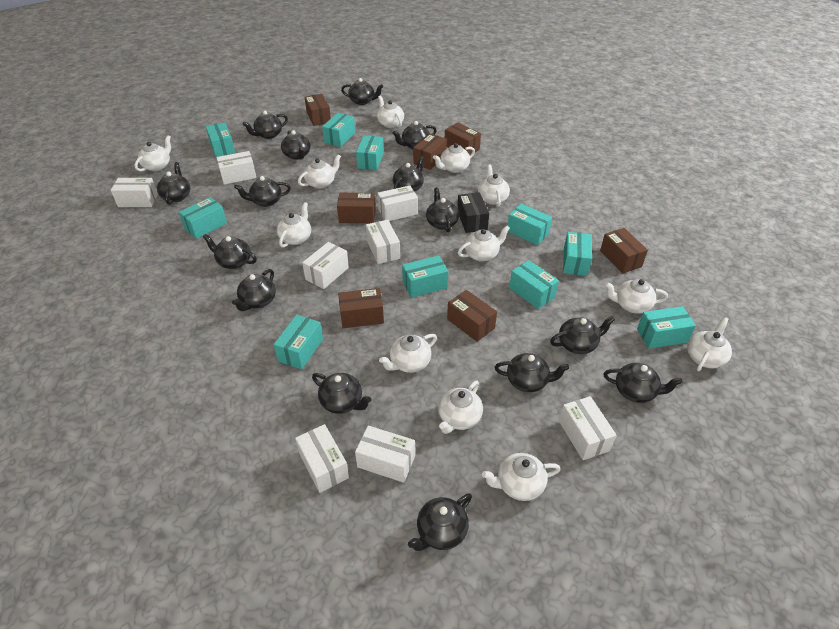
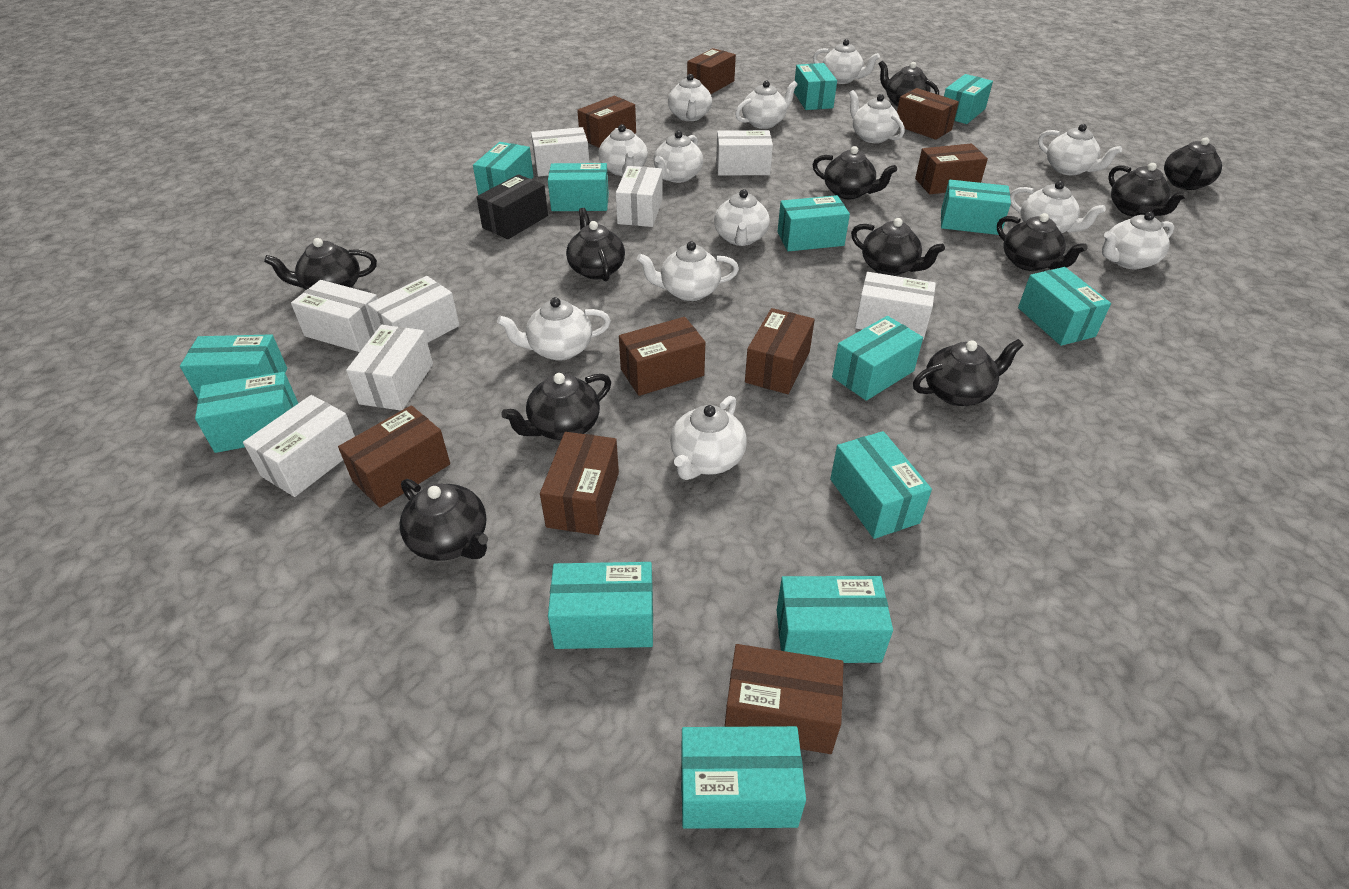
black teapot: 15 -> 11
brown box: 7 -> 9
turquoise box: 10 -> 14
white teapot: 12 -> 13

